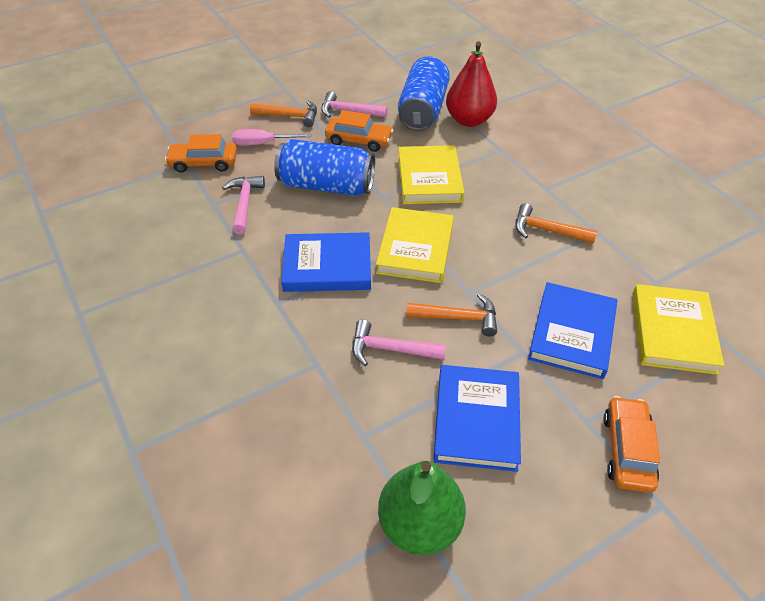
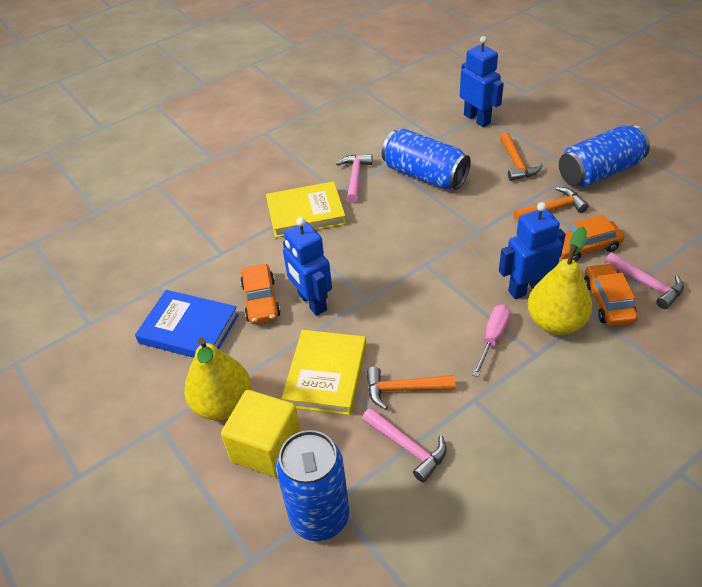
blue book: 3 -> 1
blue can: 2 -> 3
blue robot: 0 -> 3
green pear: 1 -> 0
red pear: 1 -> 0
yellow book: 3 -> 2
yellow cube: 0 -> 1
yellow pear: 0 -> 2

